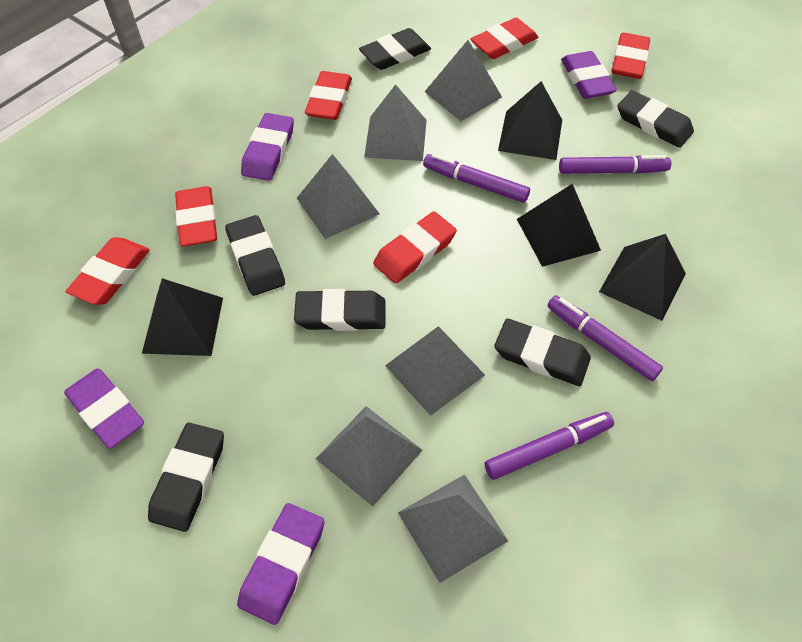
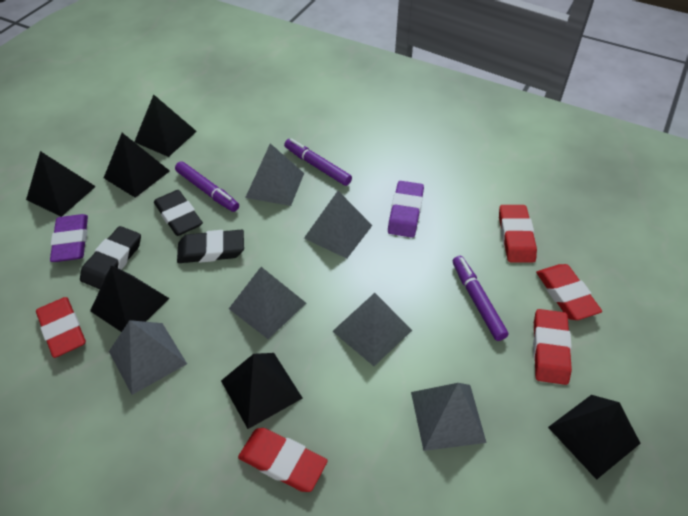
black eraser: 6 -> 3
black pyramid: 4 -> 6
purple eraser: 4 -> 2
purple marker: 4 -> 3
red eraser: 6 -> 5

